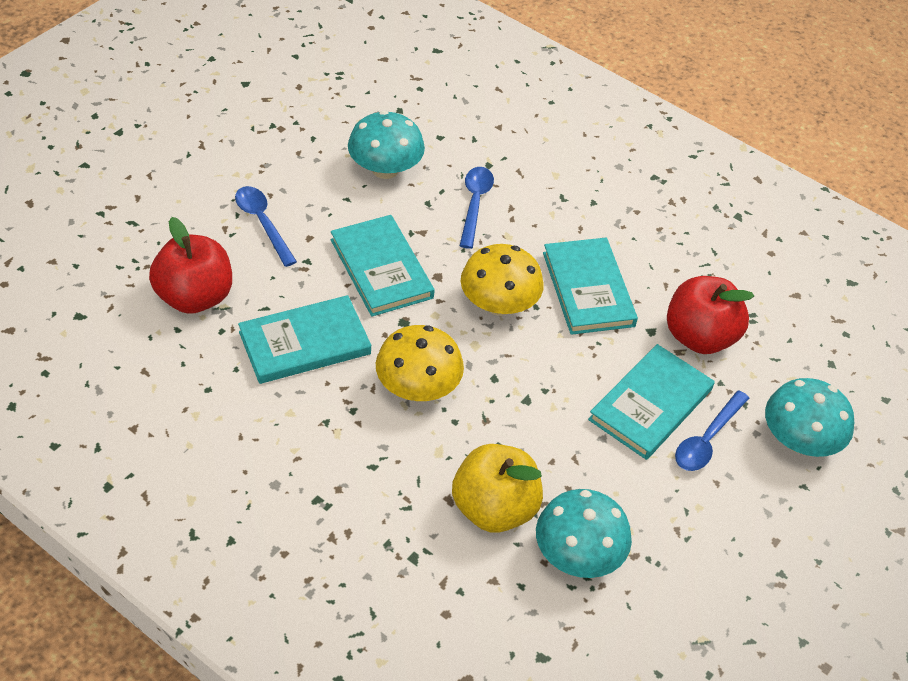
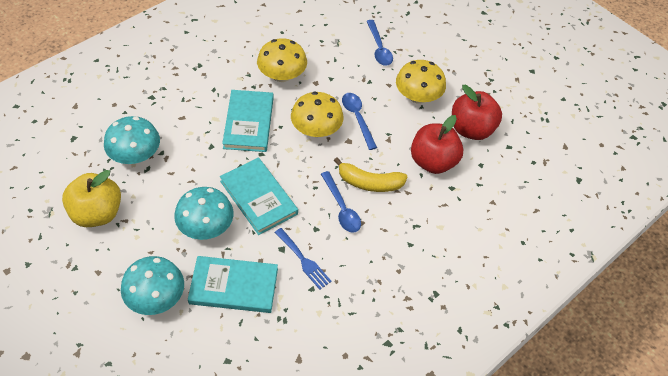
blue fork: 0 -> 1
turquoise book: 4 -> 3
yellow banana: 0 -> 1
yellow mushroom: 2 -> 3

